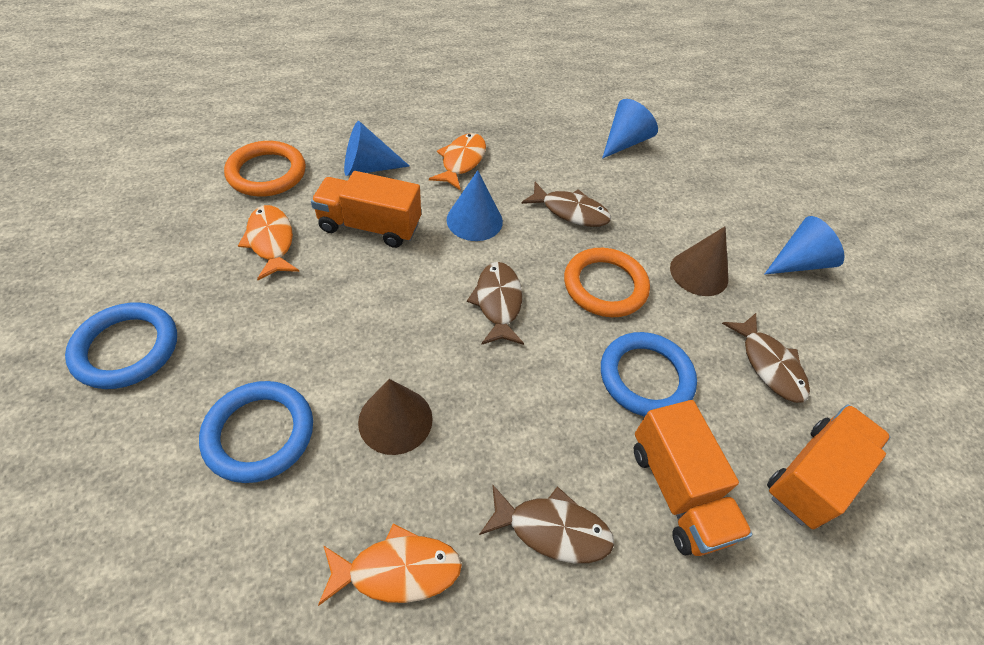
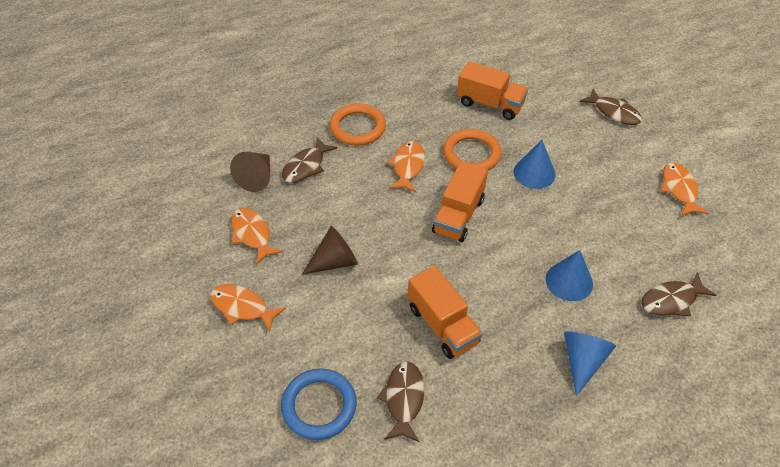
blue cone: 4 -> 3
blue ring: 3 -> 1
orange fish: 3 -> 4

